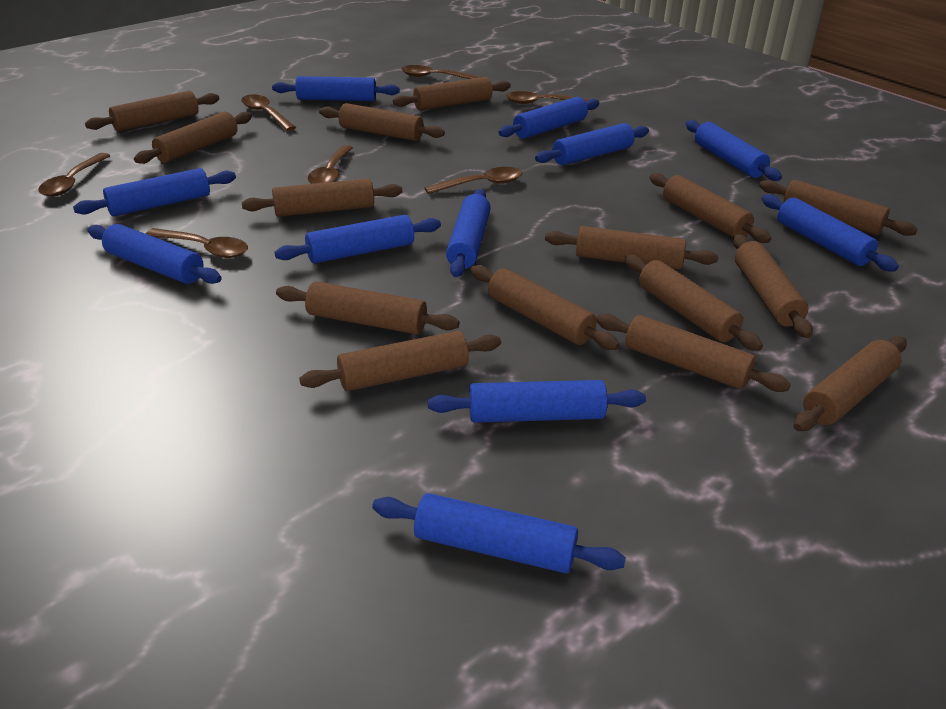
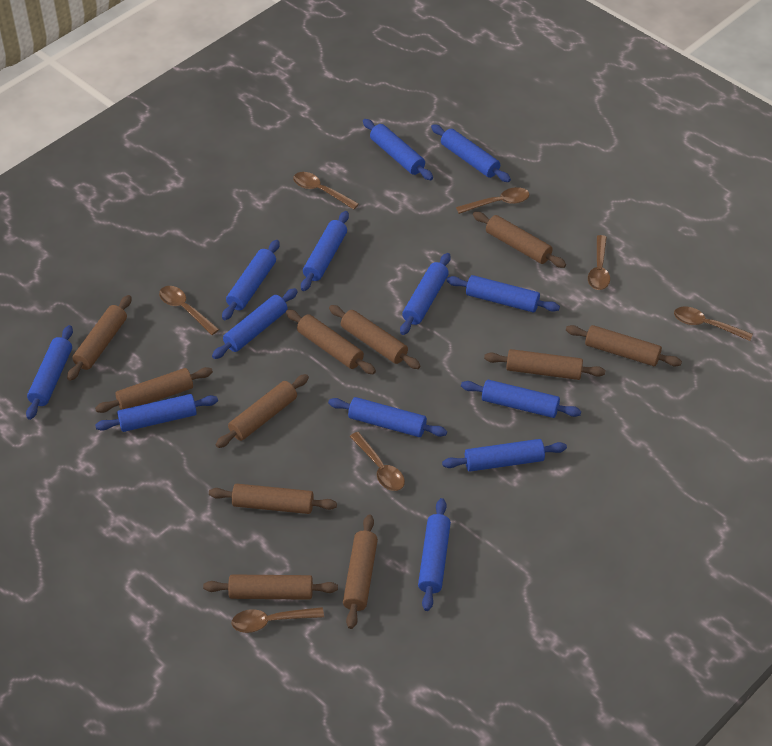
blue rolling pin: 11 -> 13
brown rolling pin: 15 -> 11

